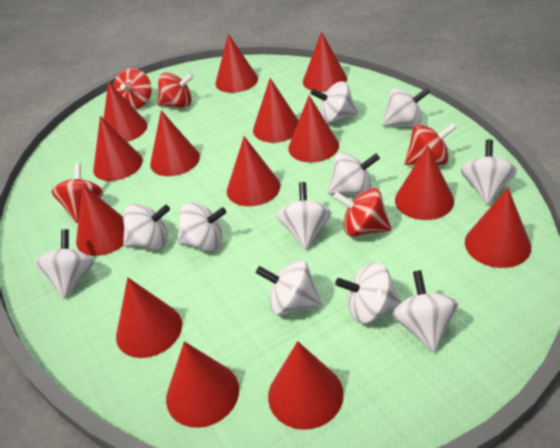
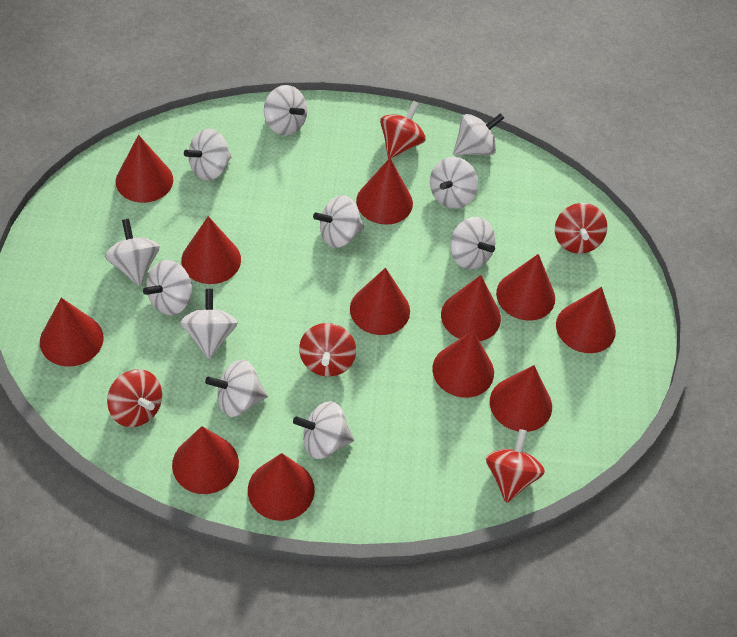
red cone: 14 -> 12

